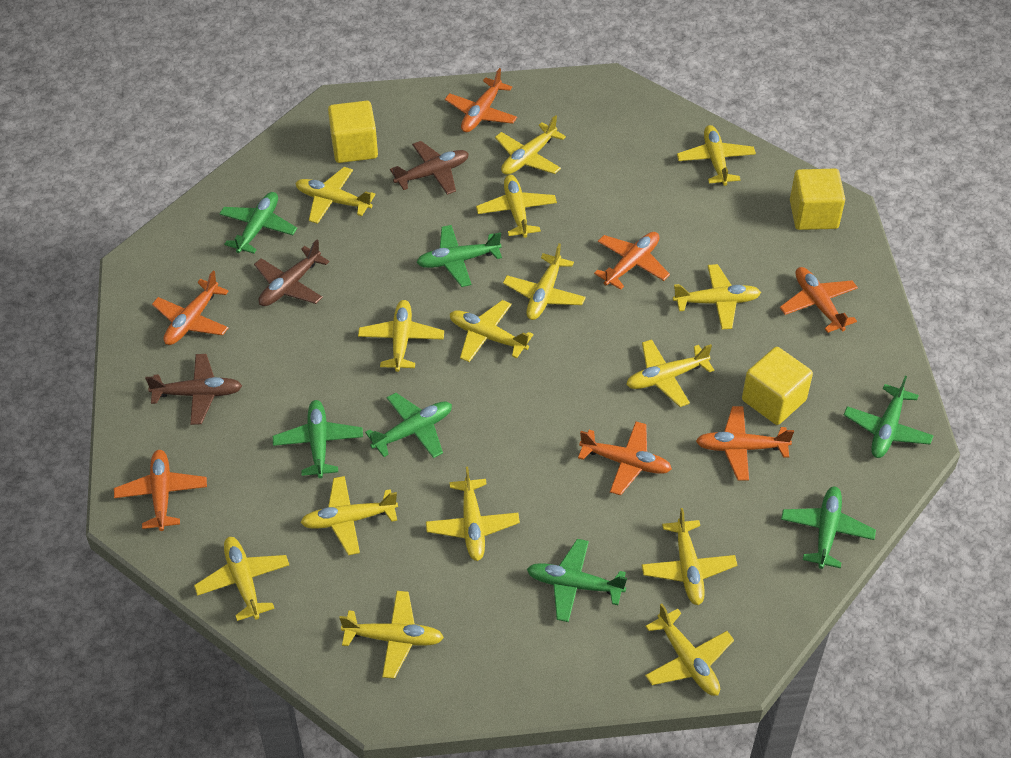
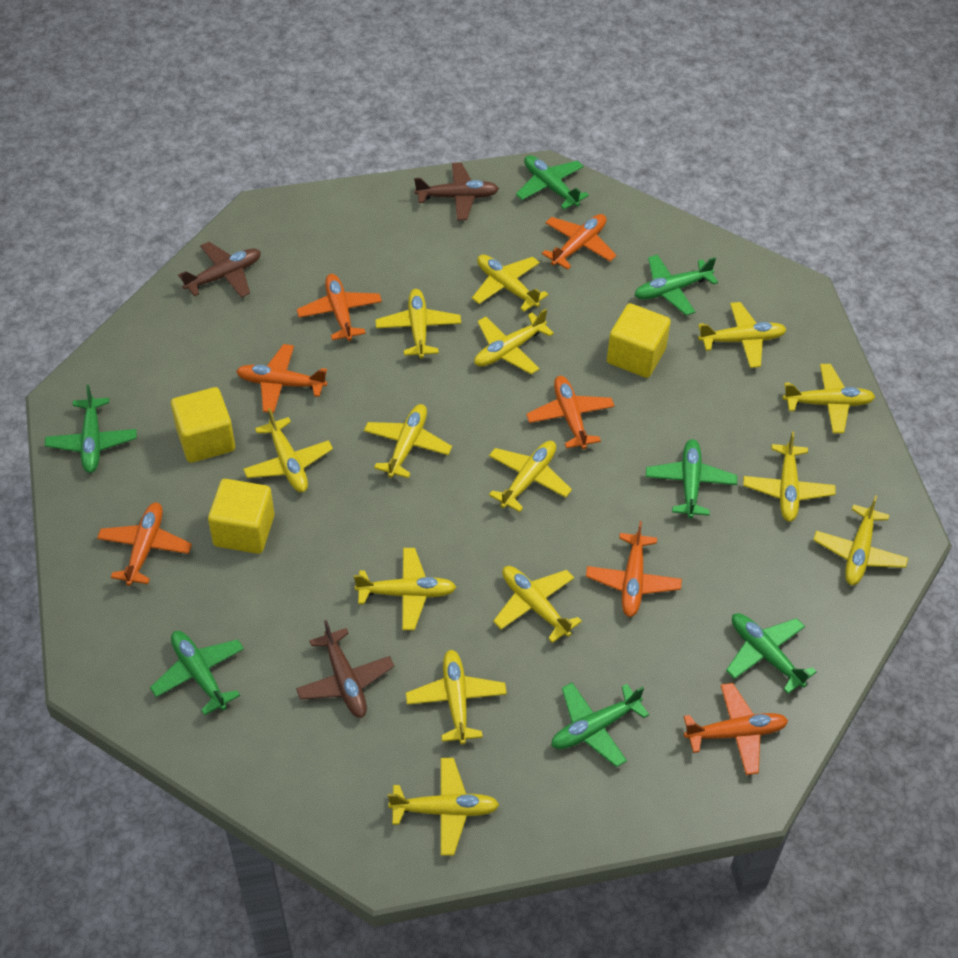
yellow plane: 15 -> 14

